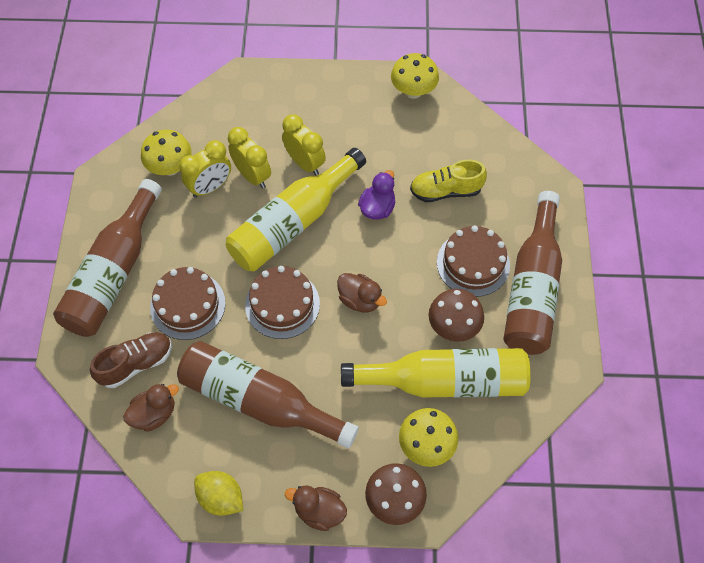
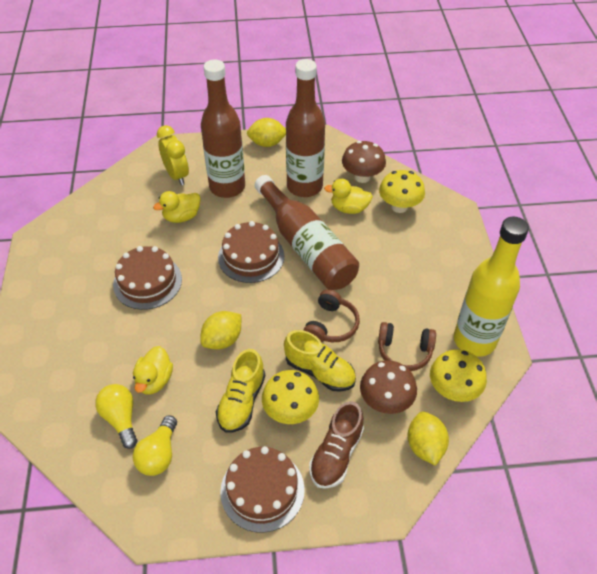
brown duck: 3 -> 0
brown headphones: 0 -> 2
purple duck: 1 -> 0
yellow bottle: 2 -> 1
yellow clock: 3 -> 1
yellow duck: 0 -> 3
yellow lemon: 1 -> 3
yellow light bulb: 0 -> 2
yellow shoe: 1 -> 2

